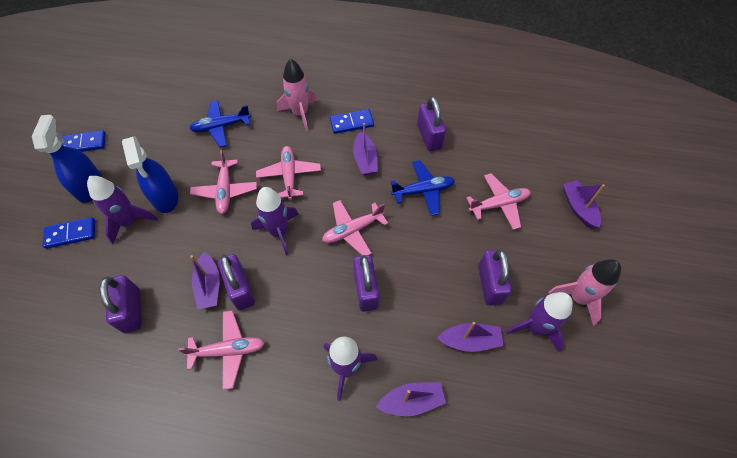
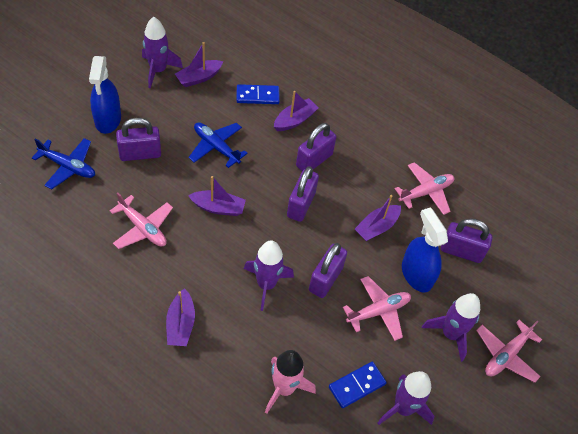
blue domino: 3 -> 2
pink plane: 5 -> 4
pink rocket: 2 -> 1

